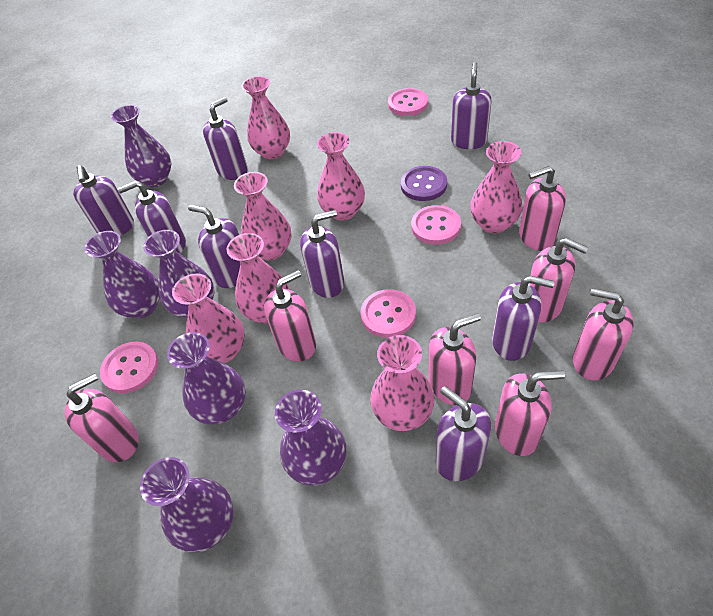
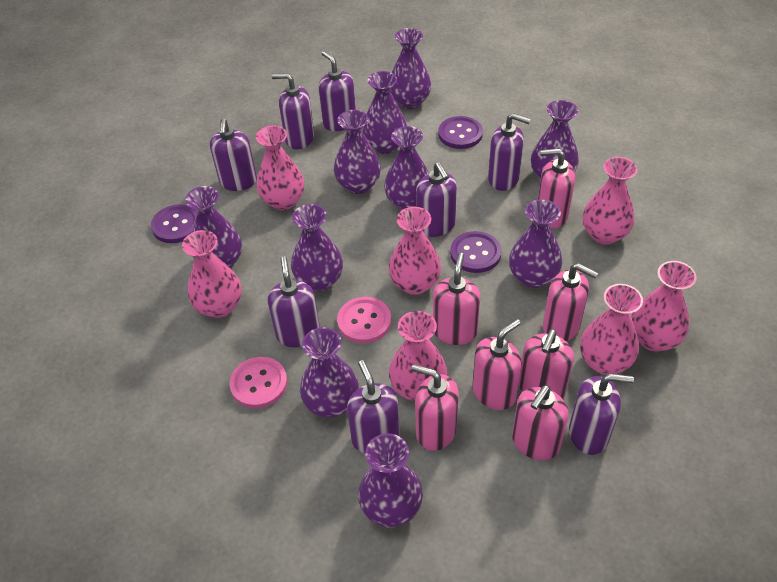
pink button: 4 -> 2
purple button: 1 -> 3
purple vase: 6 -> 10

